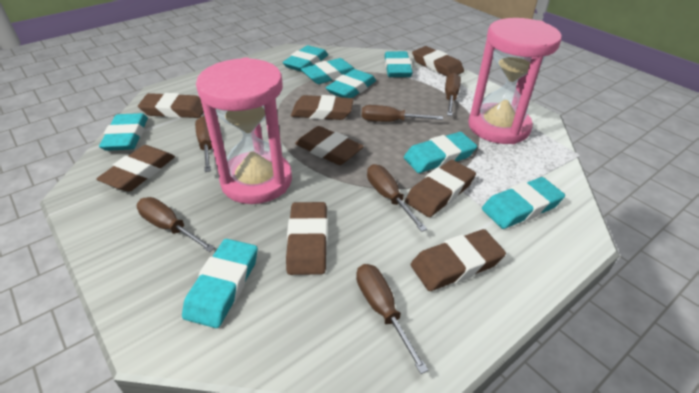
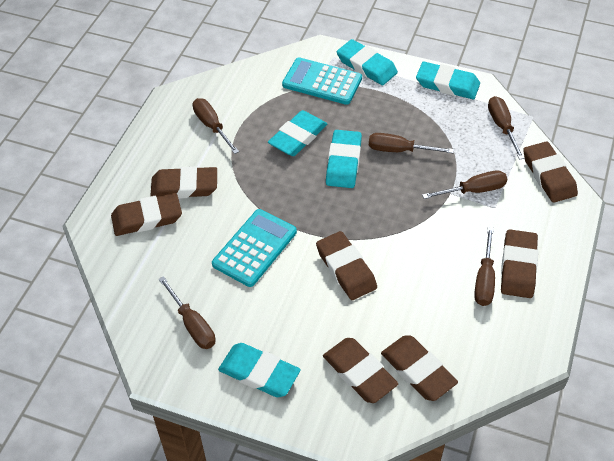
brown eraser: 8 -> 7
pink hourglass: 2 -> 0
turquoise calculator: 0 -> 2
turquoise eraser: 8 -> 5

